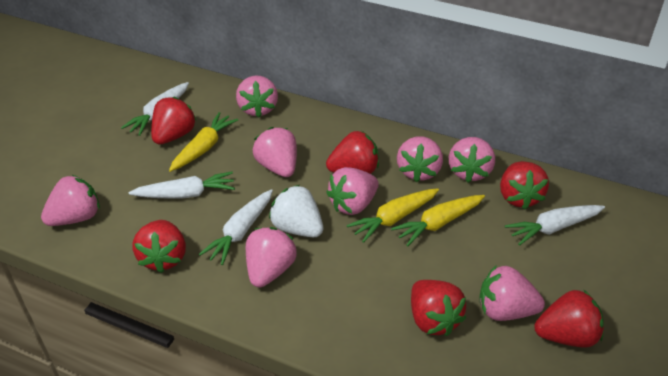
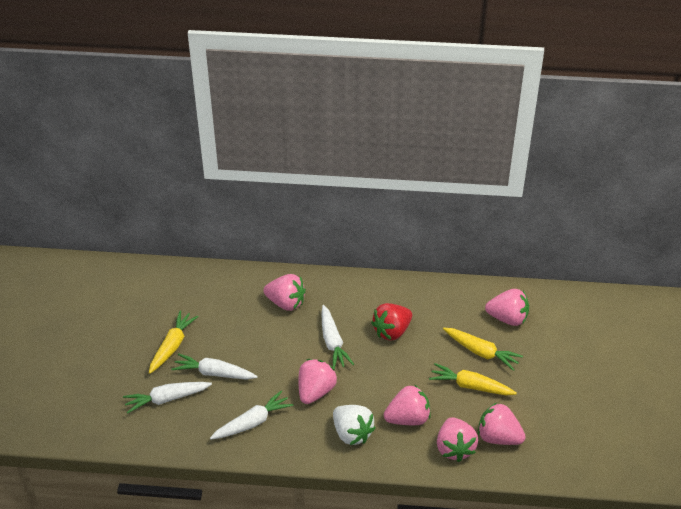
pink strawberry: 8 -> 6
red strawberry: 6 -> 1

